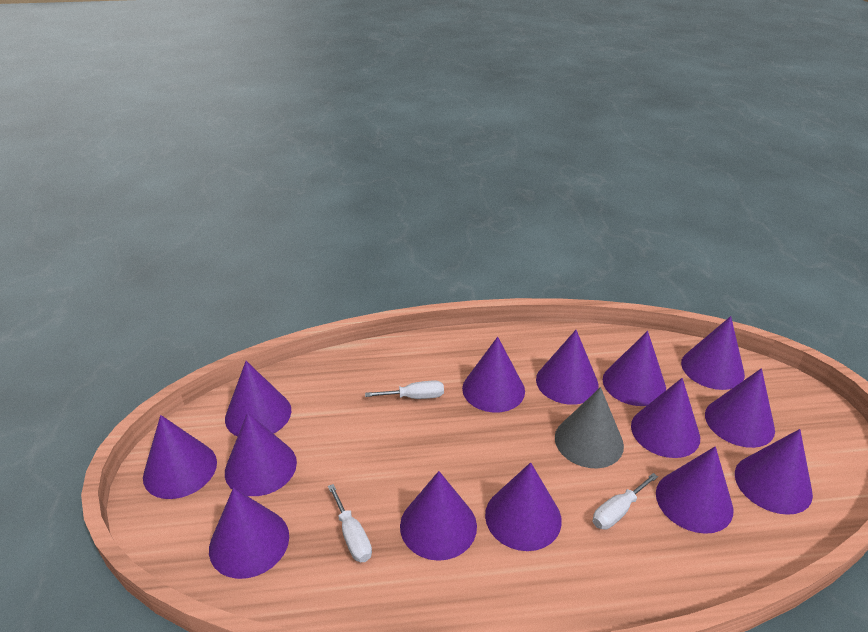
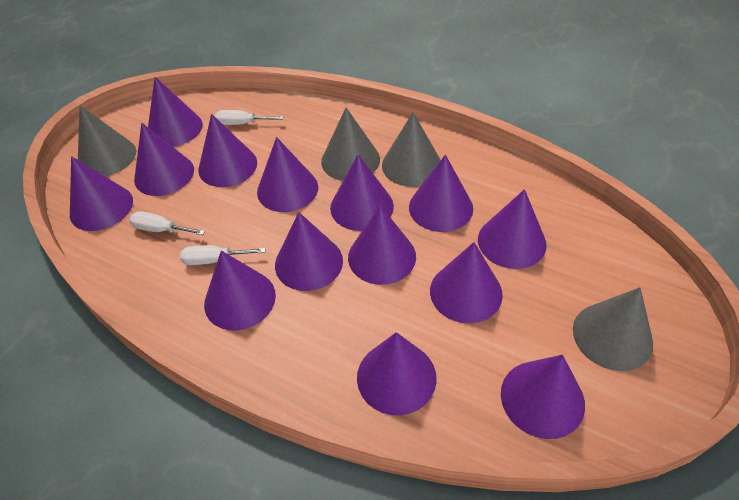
grey cone: 1 -> 4

